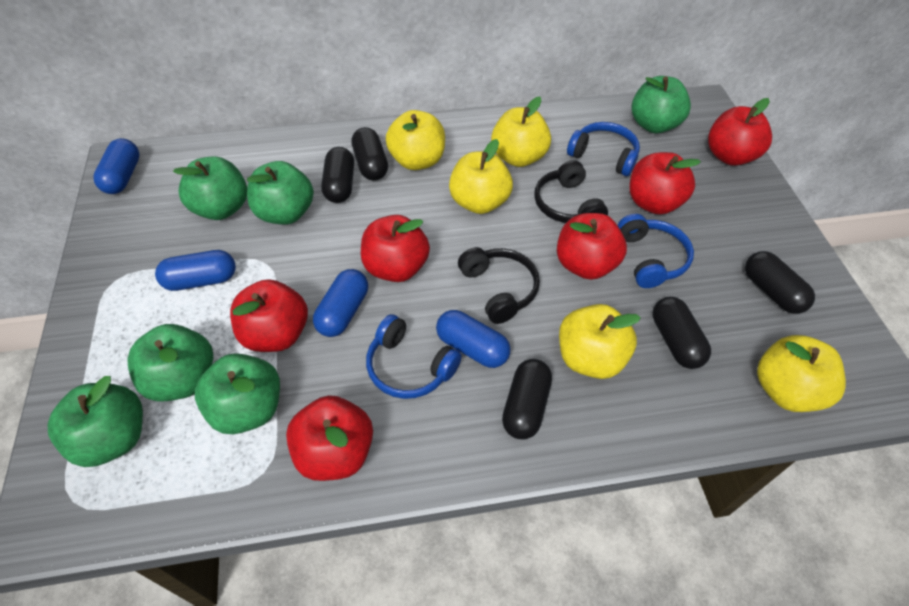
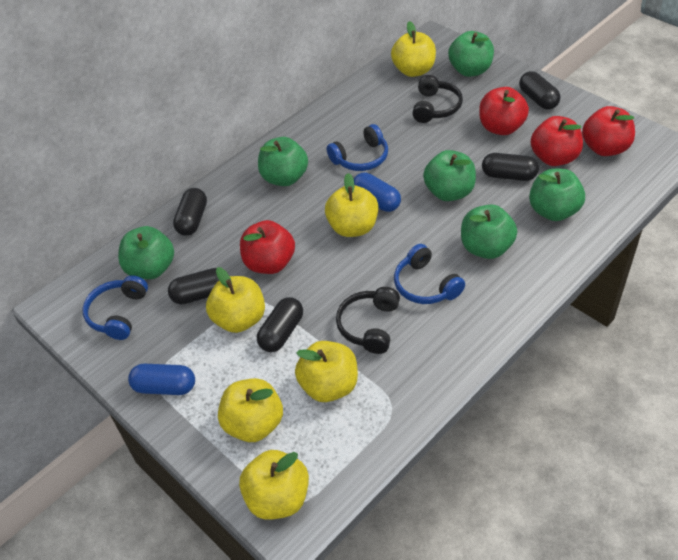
blue capsule: 4 -> 2
red apple: 6 -> 4
yellow apple: 5 -> 6

